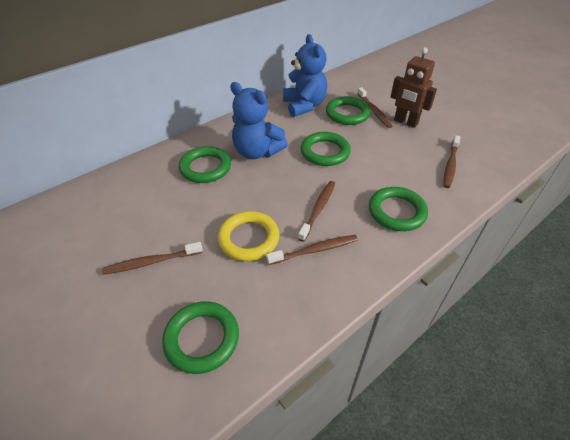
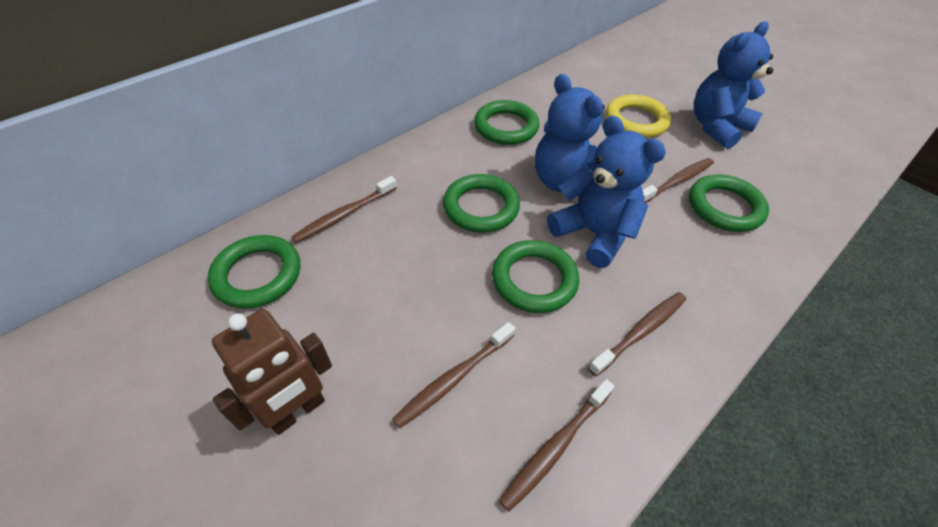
blue teddy bear: 2 -> 3

